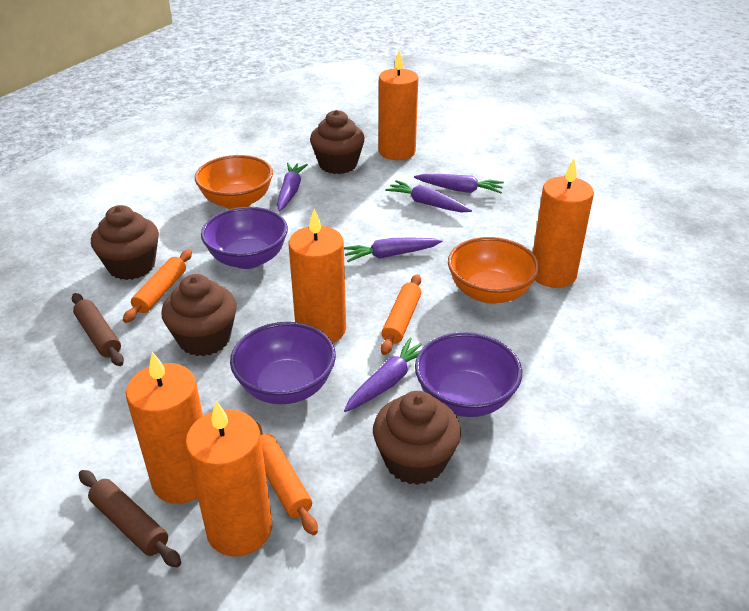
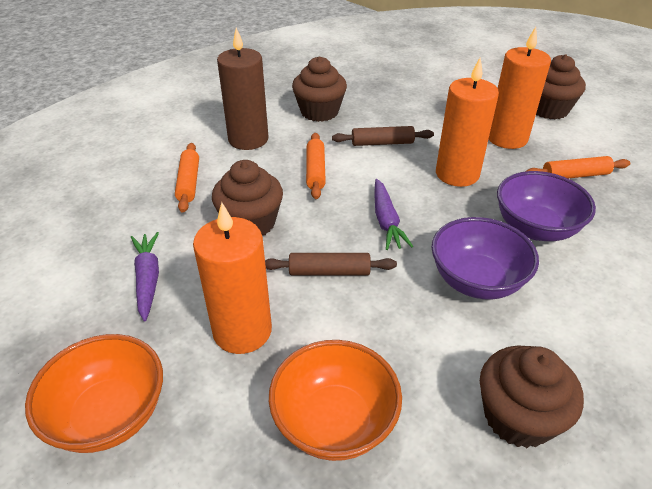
brown candle: 0 -> 1
orange candle: 5 -> 3
purple bowl: 3 -> 2
purple carrot: 5 -> 2

